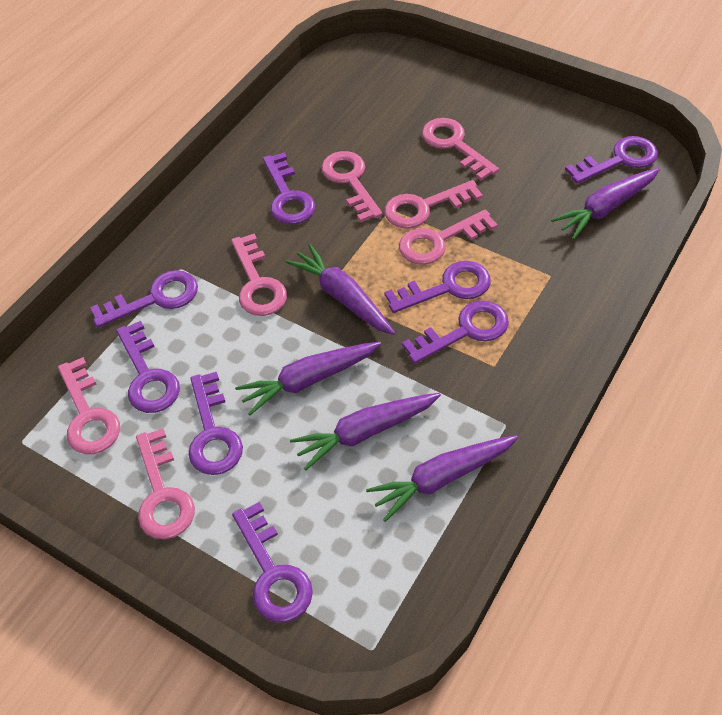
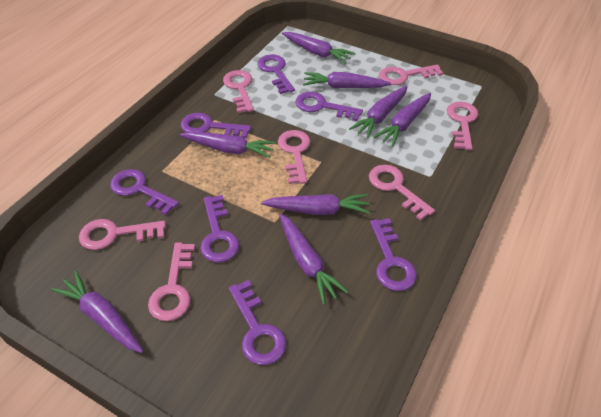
purple carrot: 5 -> 8
purple key: 8 -> 7

